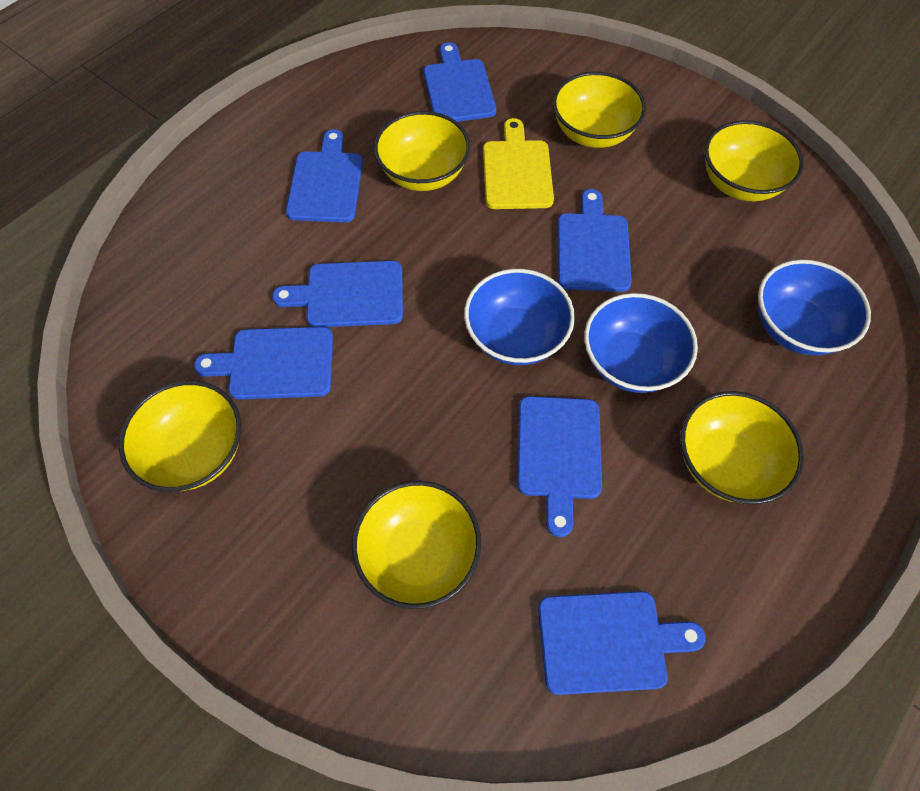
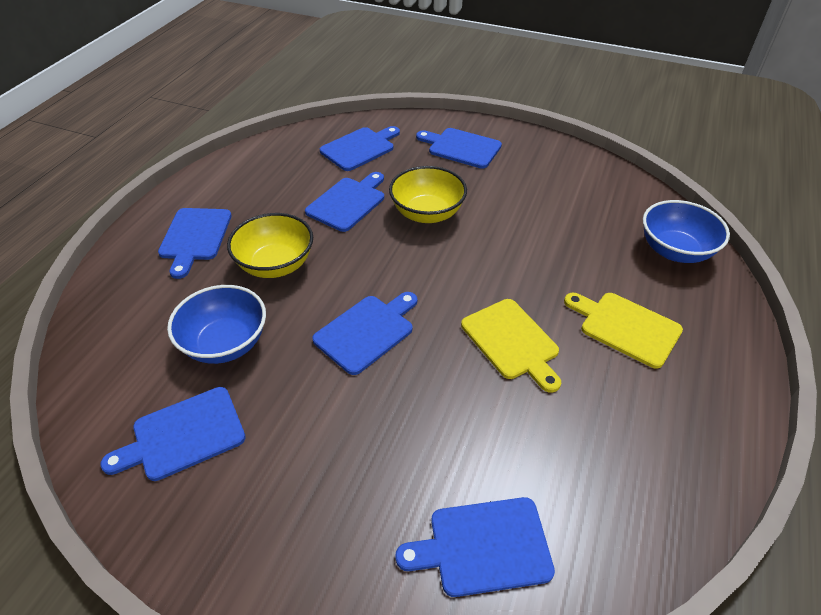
blue bowl: 3 -> 2
yellow bowl: 6 -> 2
yellow cutting board: 1 -> 2

